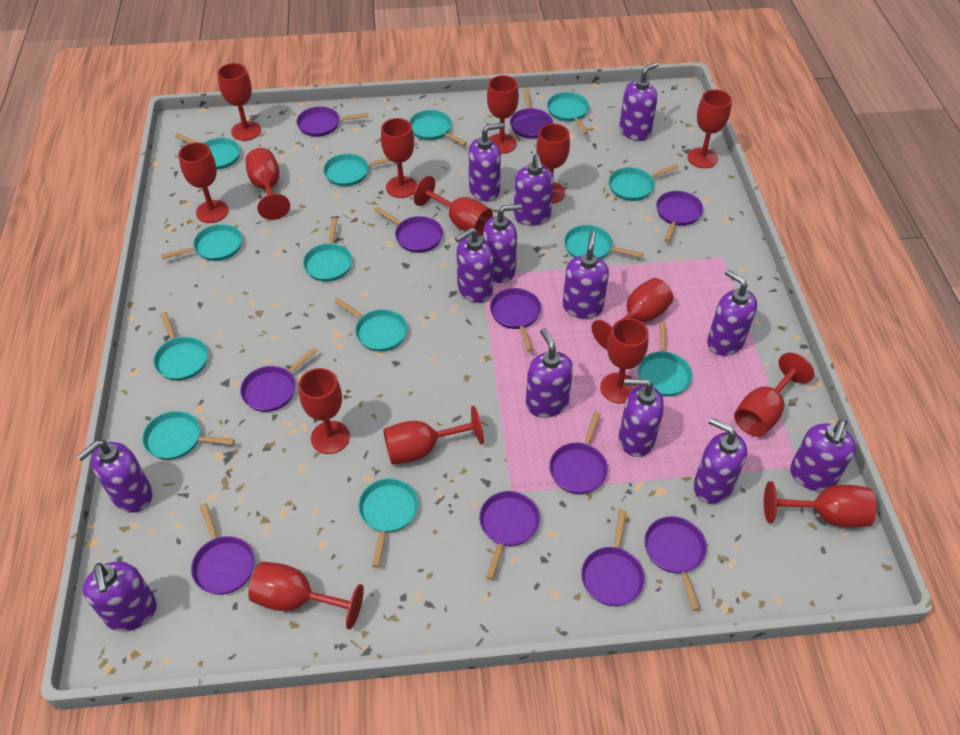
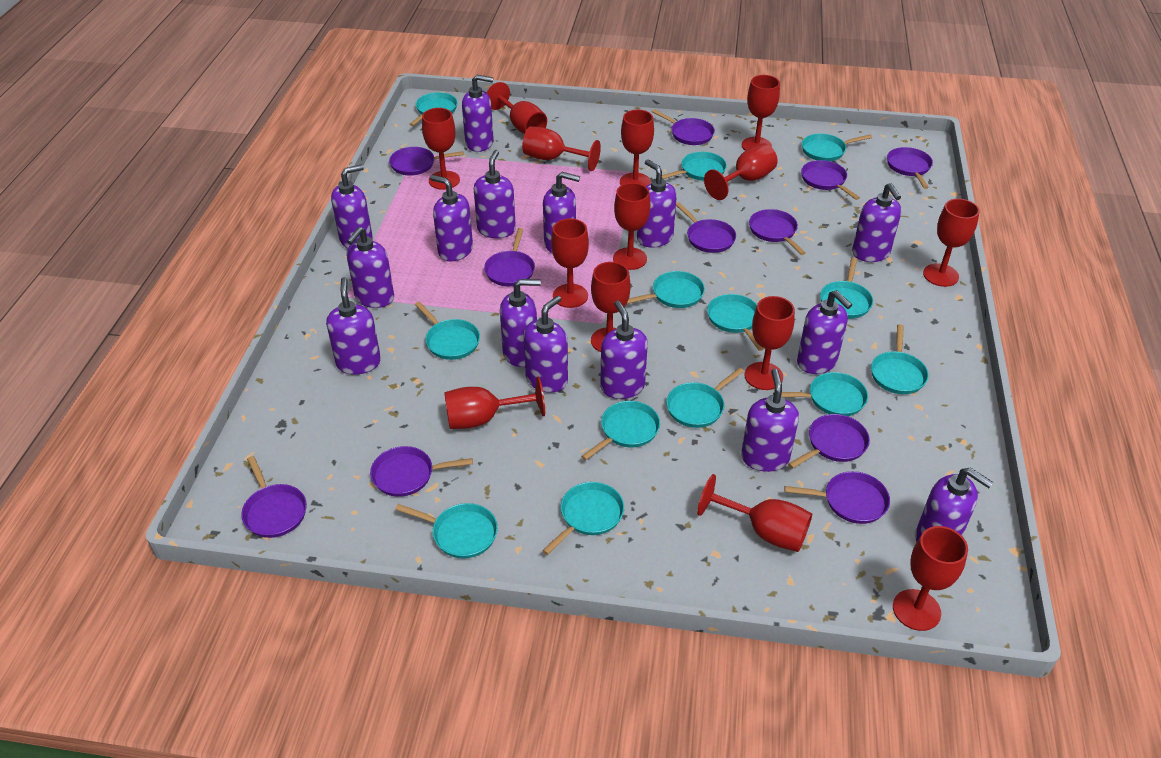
purple soap dispenser: 13 -> 15
red goblet: 15 -> 14

